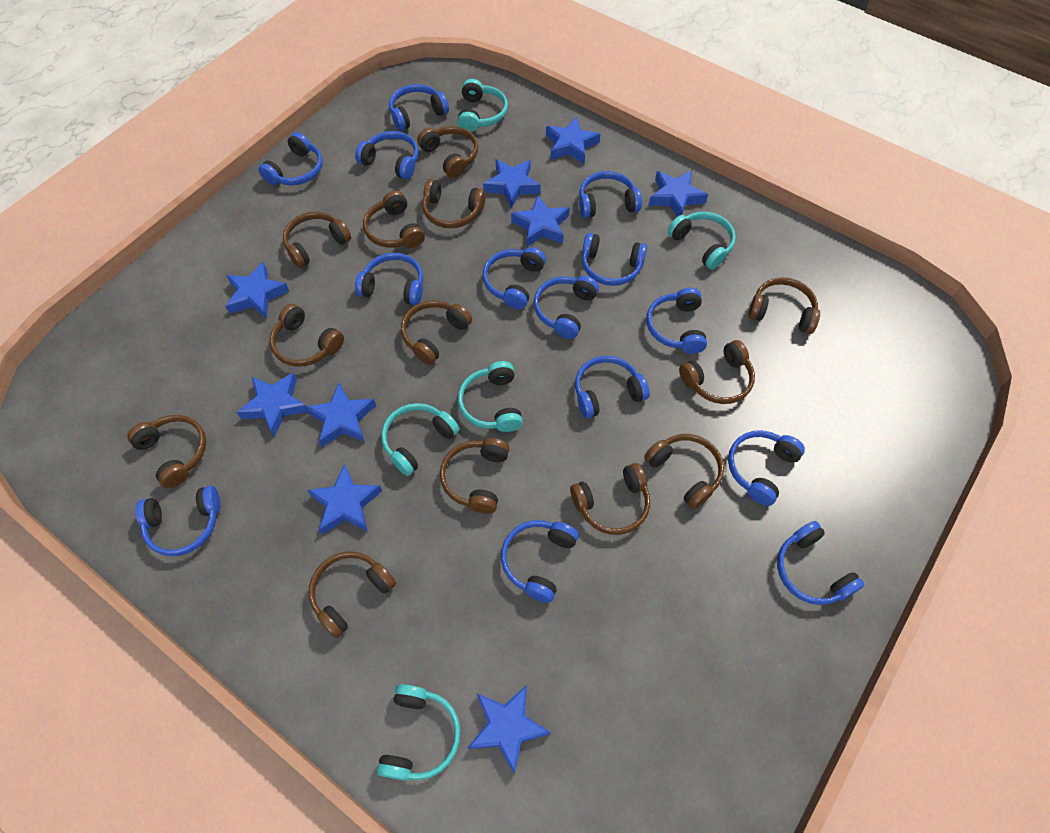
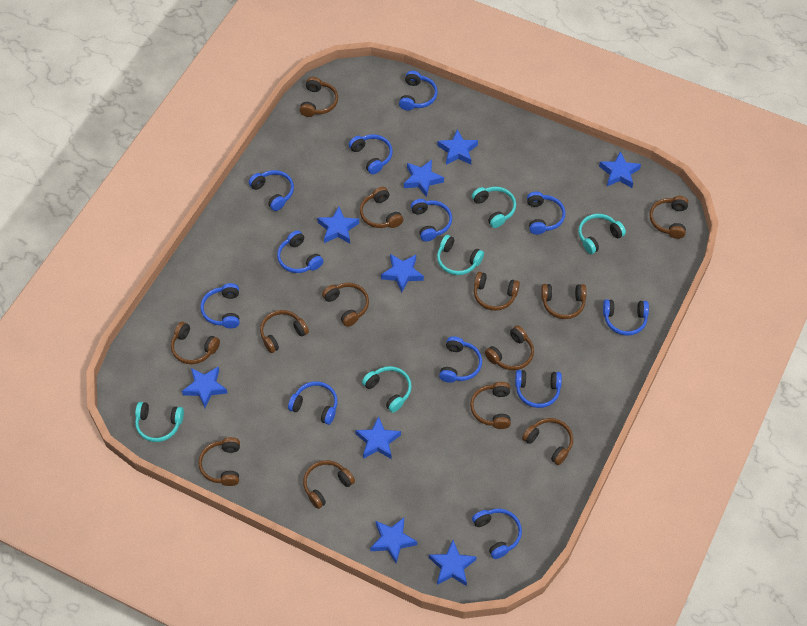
blue headphones: 14 -> 12

